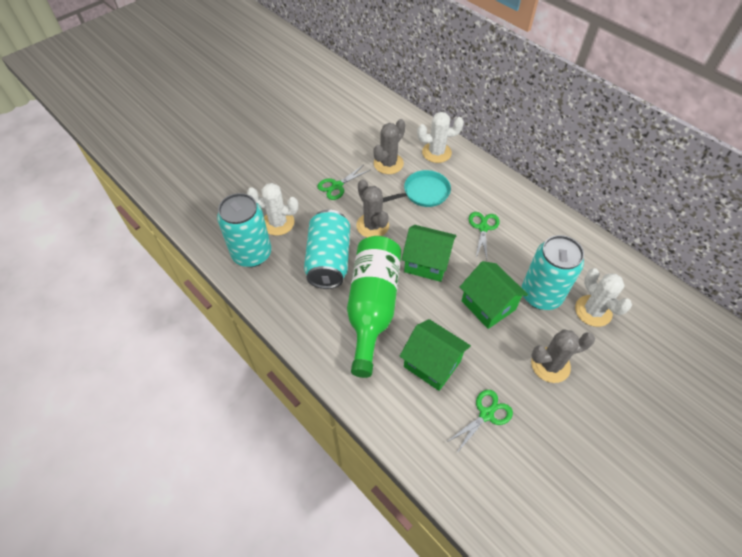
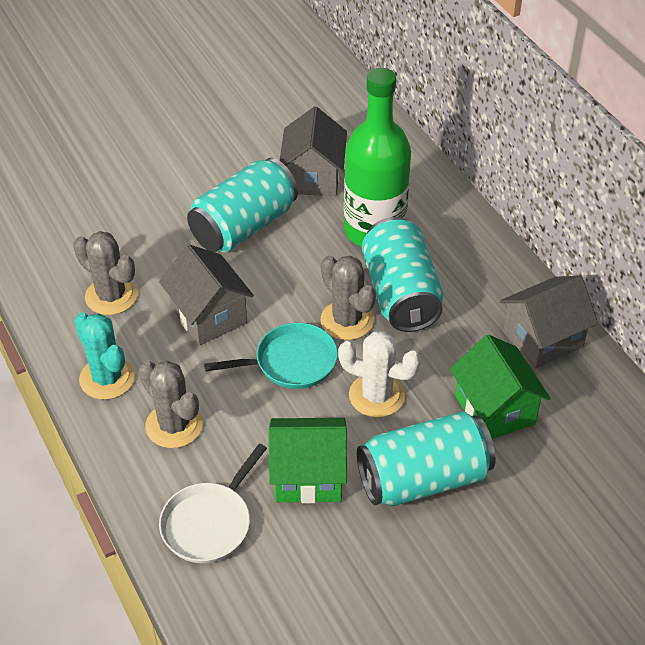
green house: 3 -> 2
green scissors: 3 -> 0
grey house: 0 -> 3
turquoise cactus: 0 -> 1
white cactus: 3 -> 1
white pan: 0 -> 1

